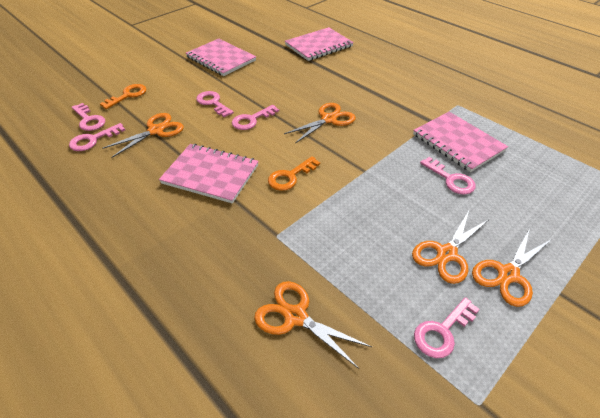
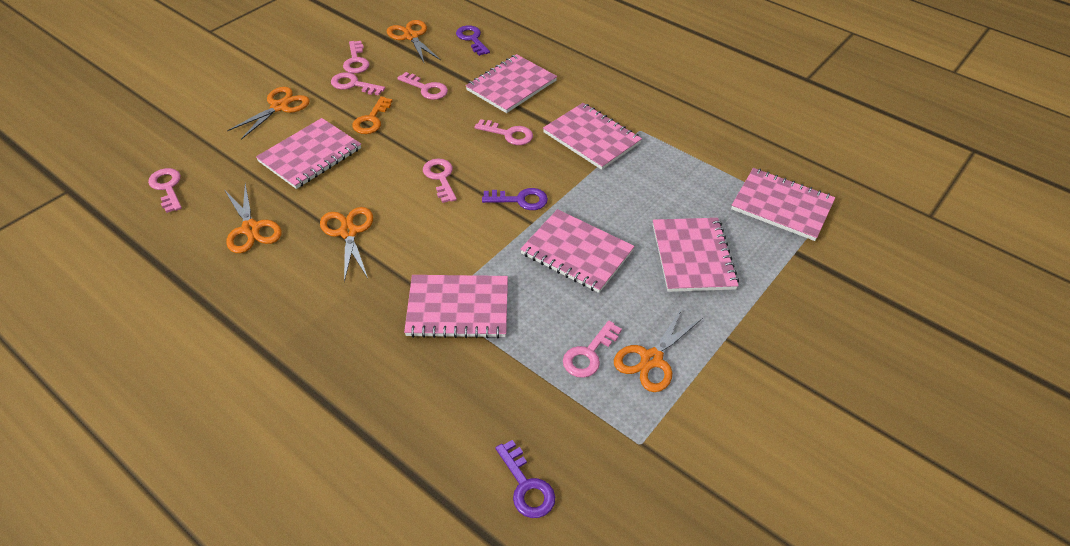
orange key: 2 -> 1
pink key: 6 -> 7
pink notebook: 4 -> 7
purple key: 0 -> 3

